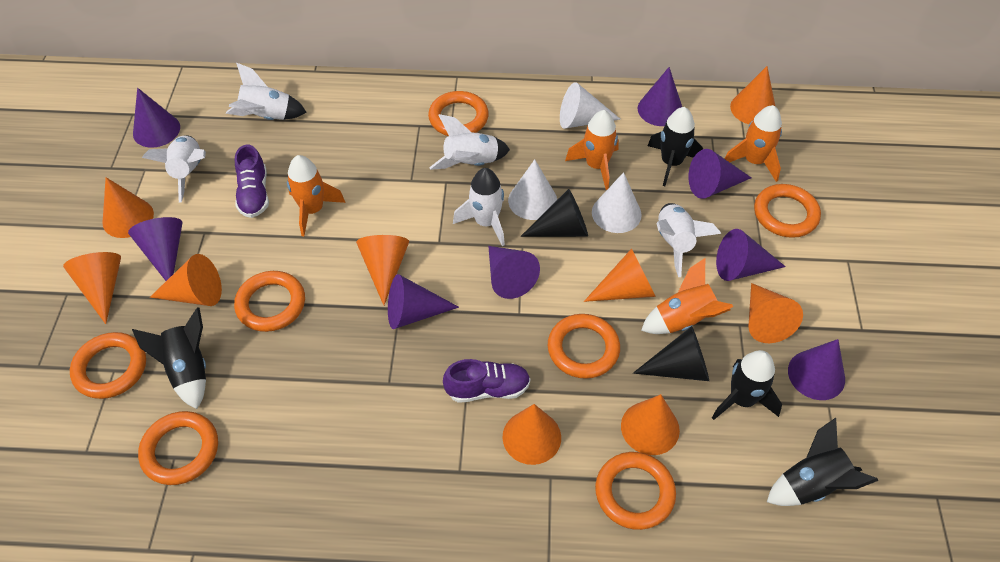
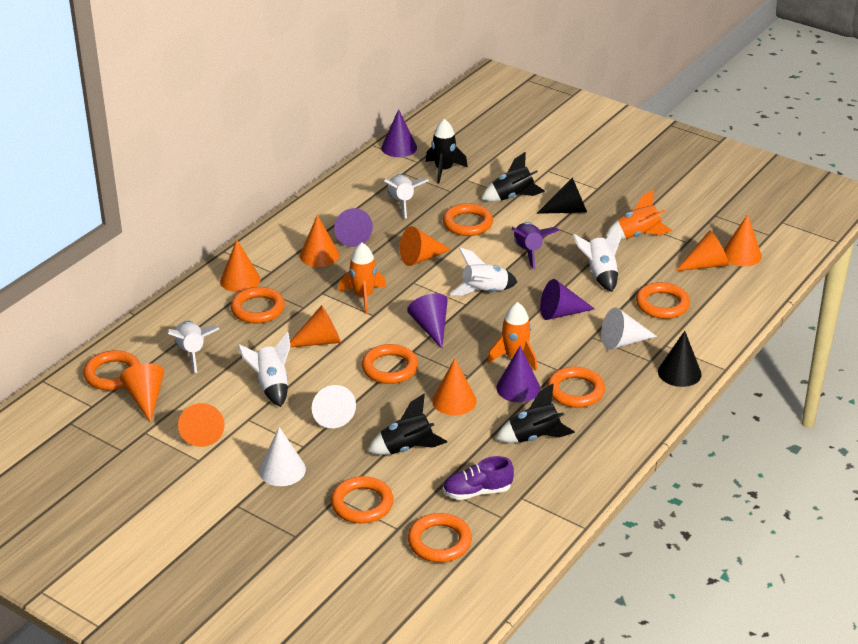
orange ring: 7 -> 8
orange rocket: 4 -> 3
purple cone: 8 -> 5
purple rocket: 0 -> 1
purple shoe: 2 -> 1

